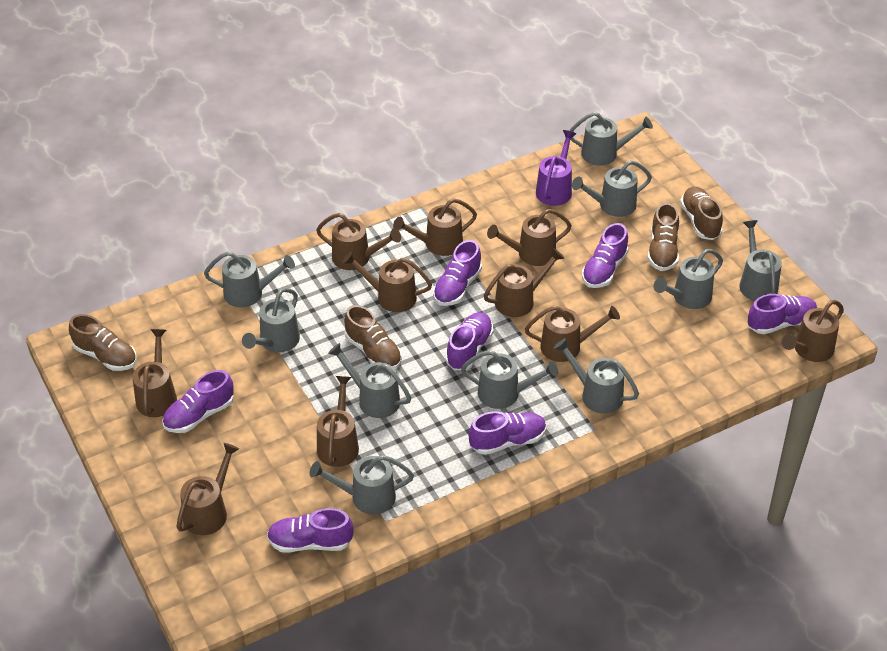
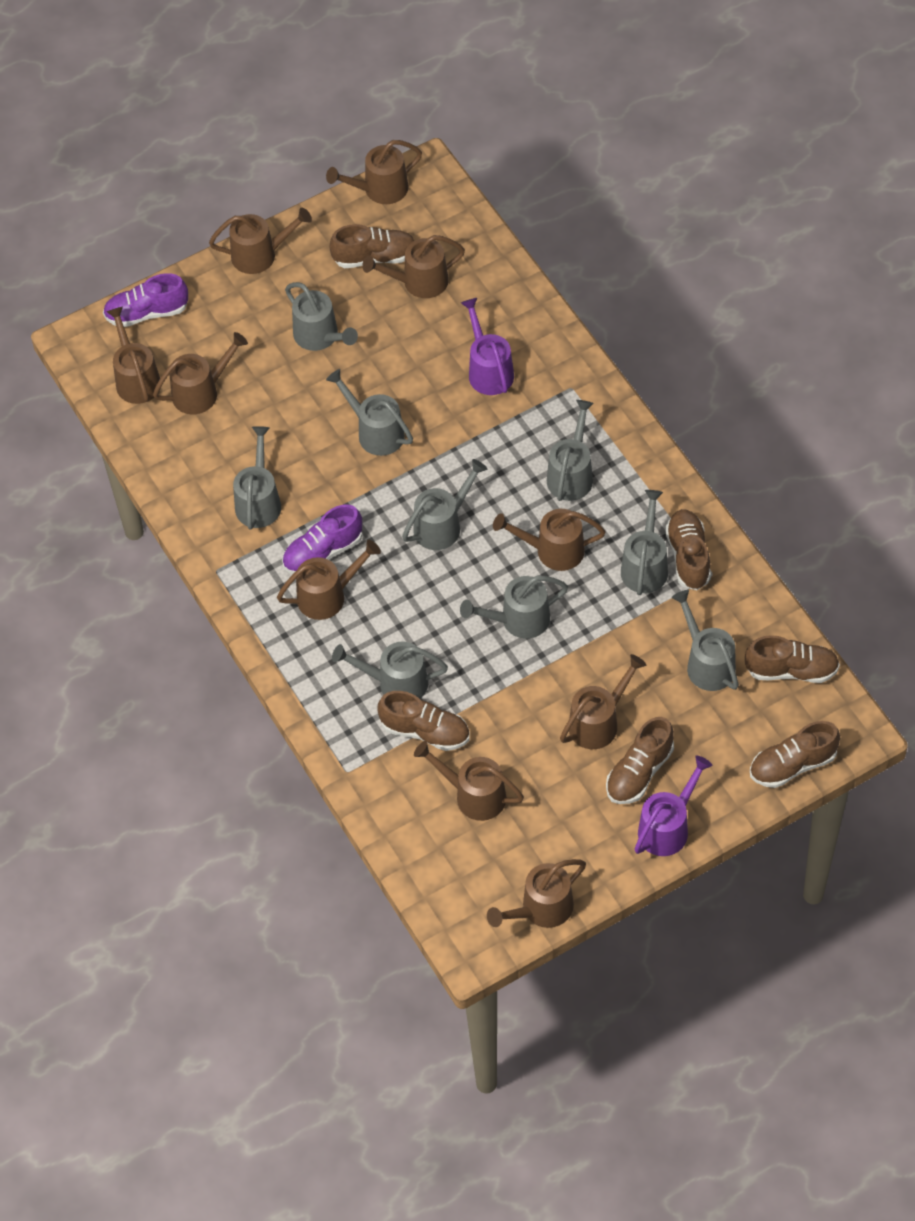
brown shoe: 4 -> 6
grey watering can: 10 -> 9
purple shoe: 7 -> 2
purple watering can: 1 -> 2

